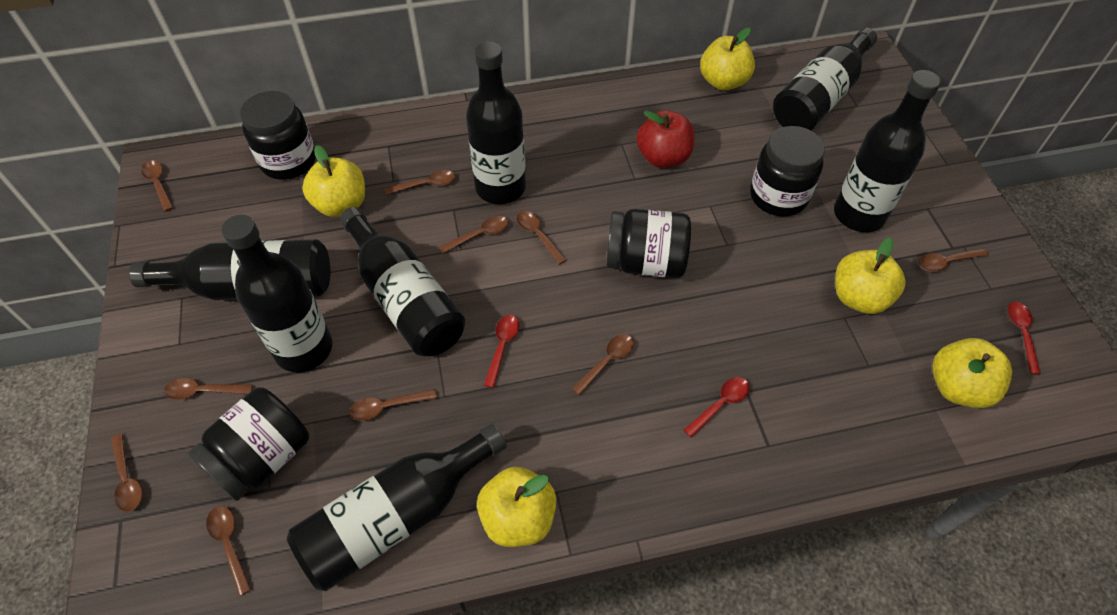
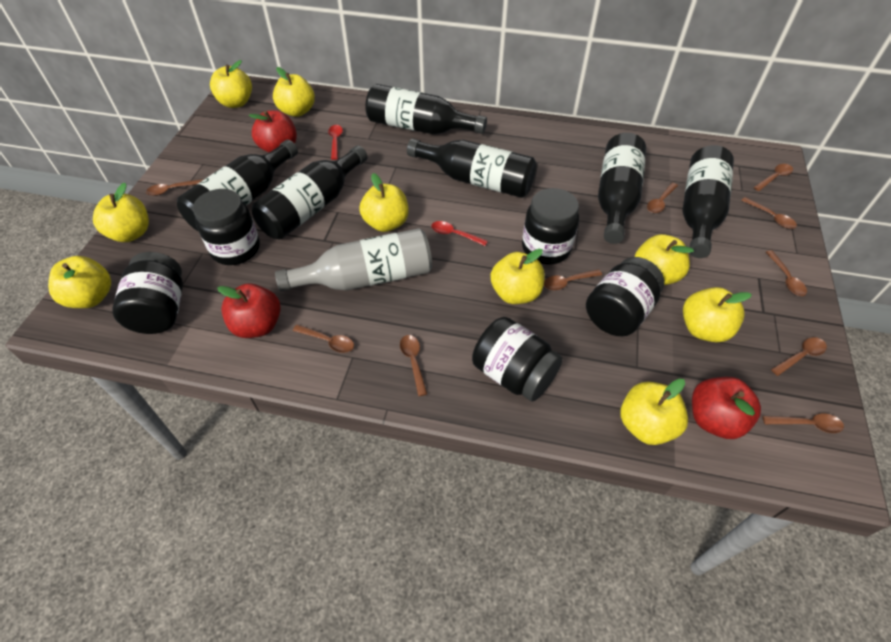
black bottle: 7 -> 6
black jar: 4 -> 5
grey bottle: 0 -> 1
red apple: 1 -> 3
red spoon: 3 -> 2
yellow apple: 5 -> 9

